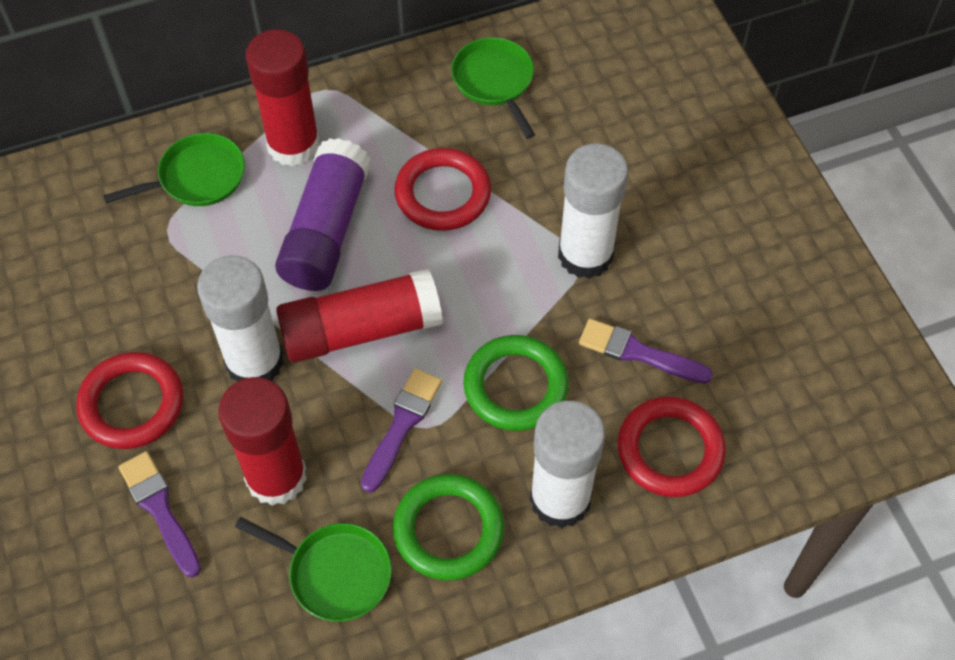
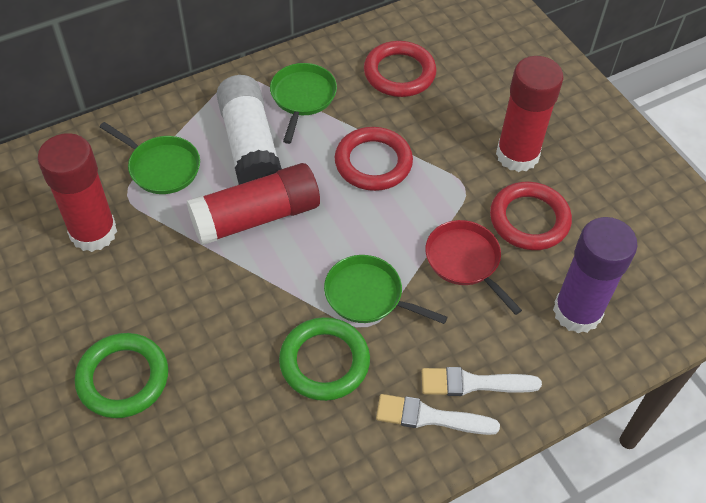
purple brush: 3 -> 0
red pan: 0 -> 1
white brush: 0 -> 2
white glue stick: 3 -> 1

